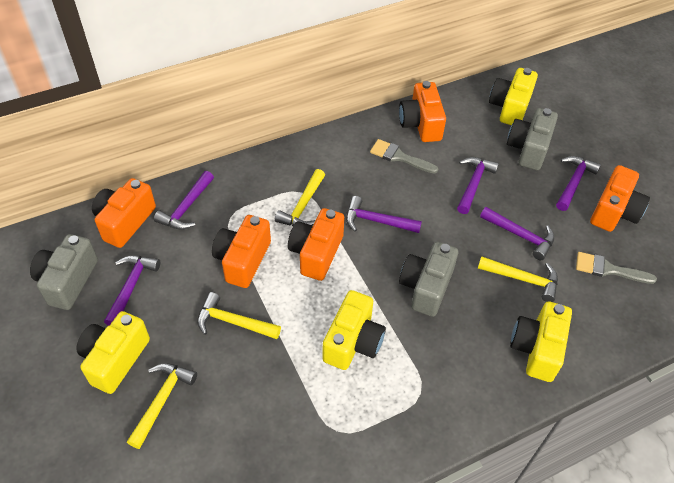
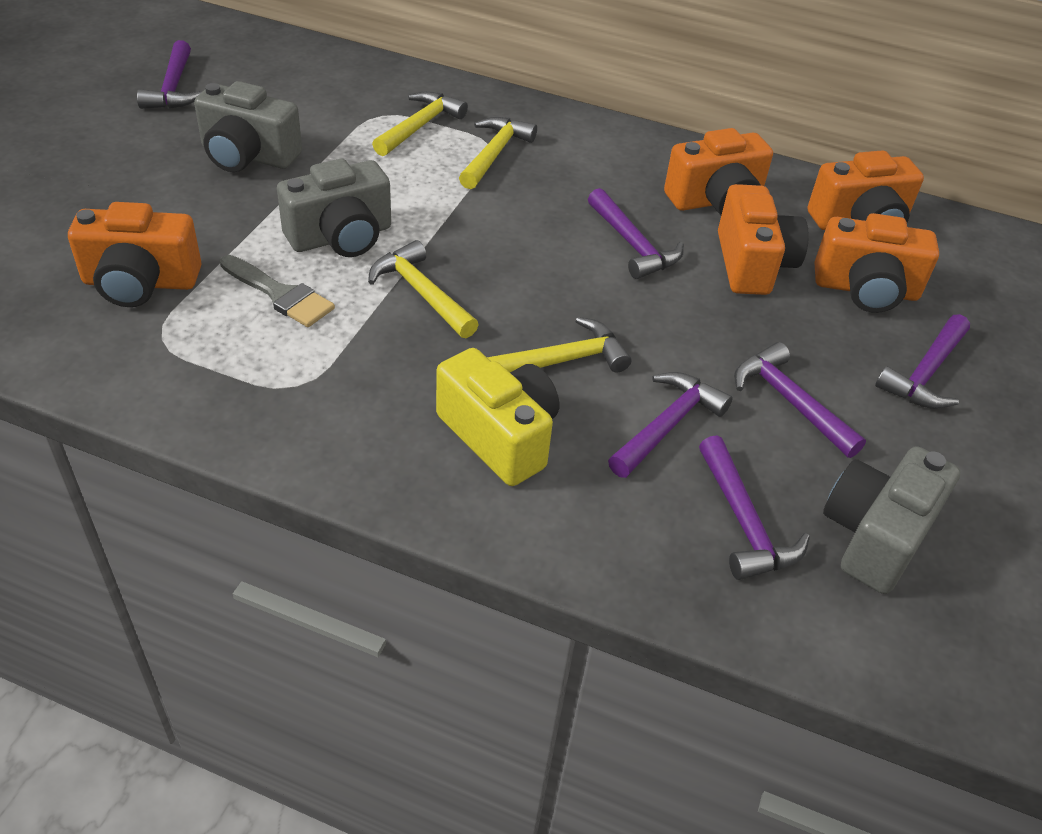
grey brush: 2 -> 1
yellow camera: 4 -> 1

